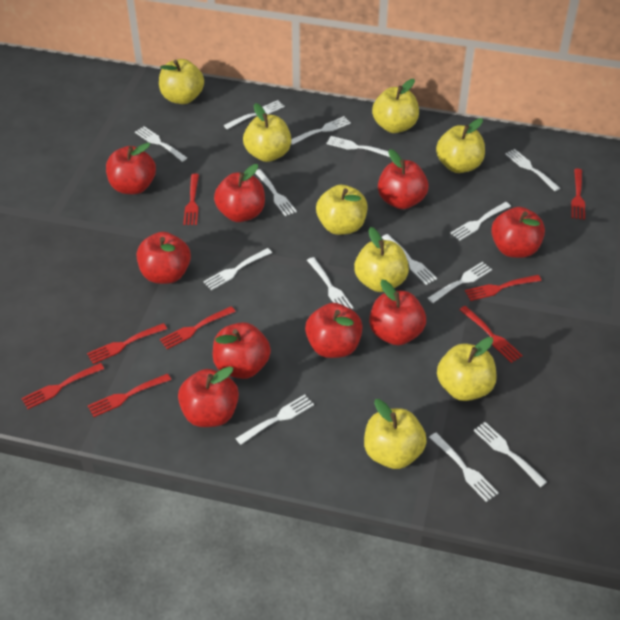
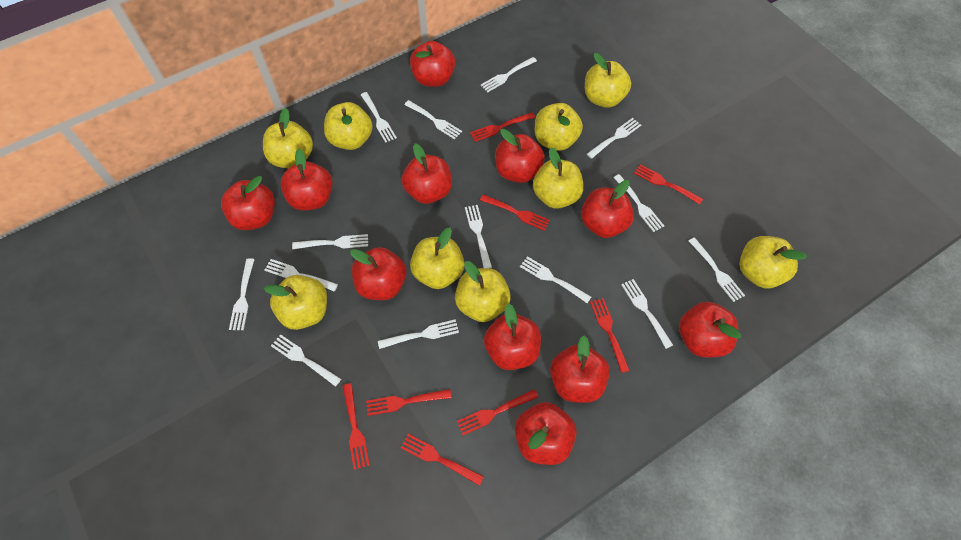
red apple: 9 -> 11
yellow apple: 8 -> 9

